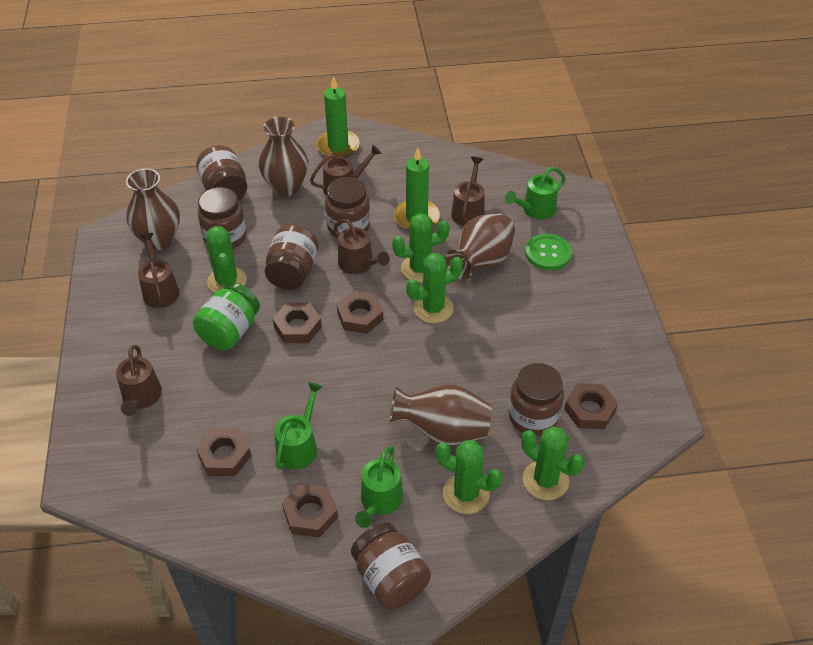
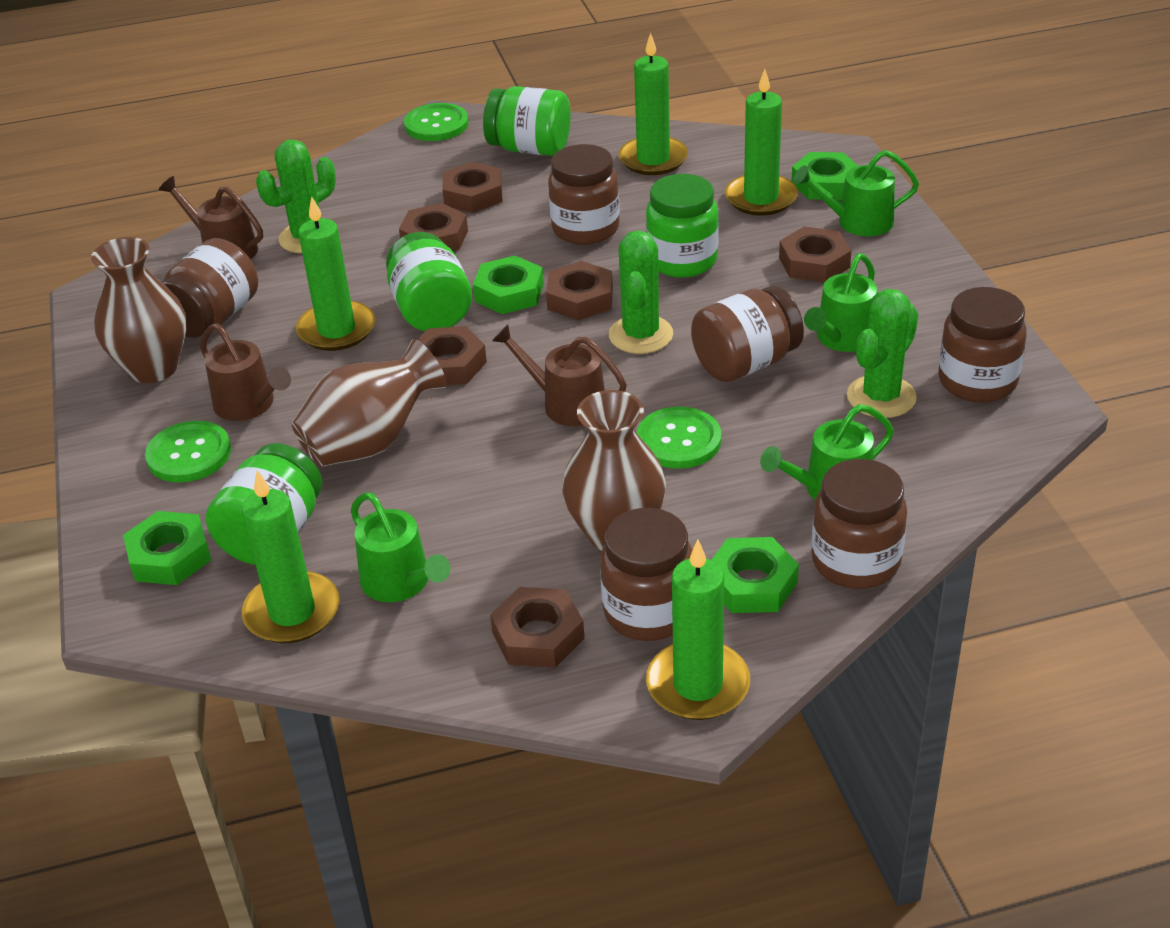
brown nut: 5 -> 6
brown vase: 4 -> 3
brown watering can: 5 -> 3
green button: 1 -> 3
green cactus: 5 -> 3
green candle: 2 -> 5
green jar: 1 -> 4
green nut: 0 -> 4
green watering can: 3 -> 4

